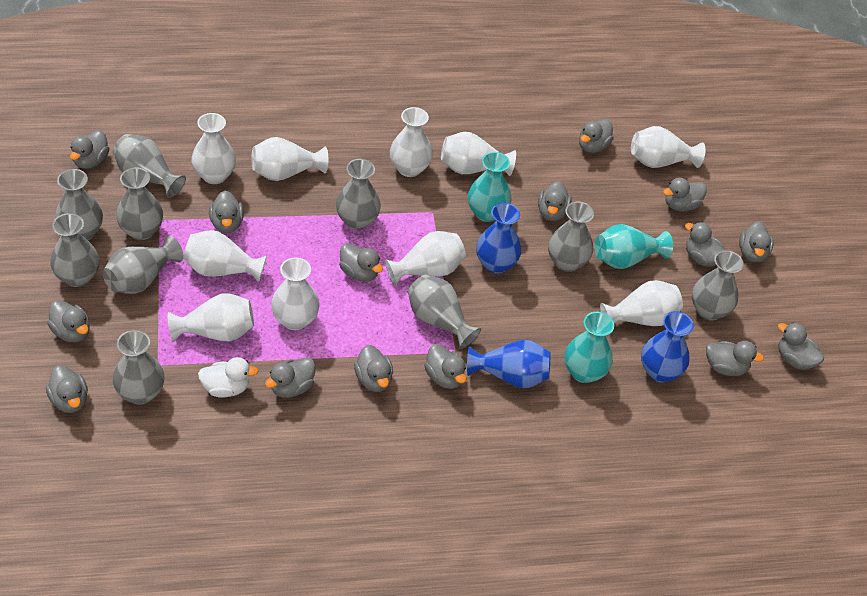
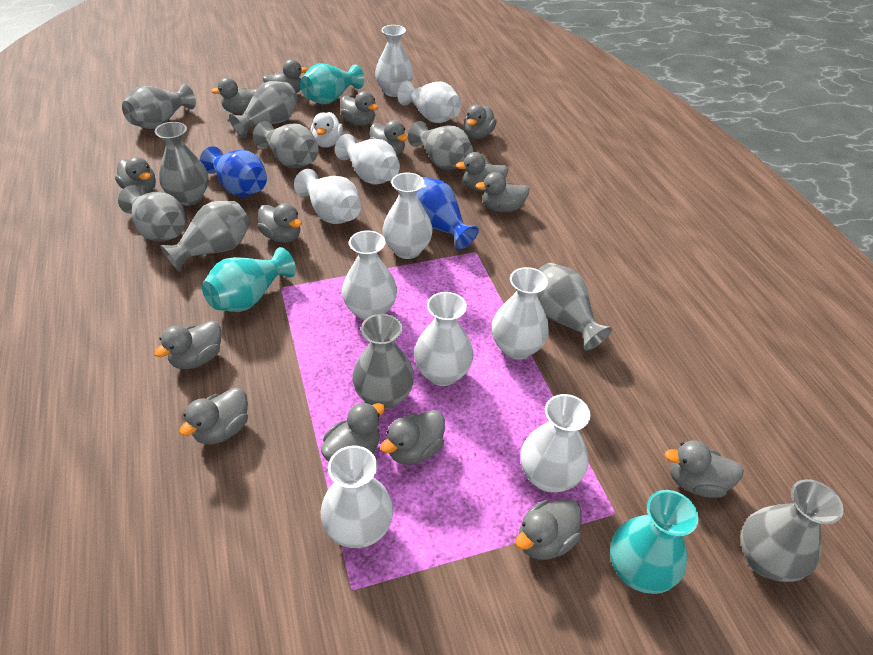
blue vase: 3 -> 2

